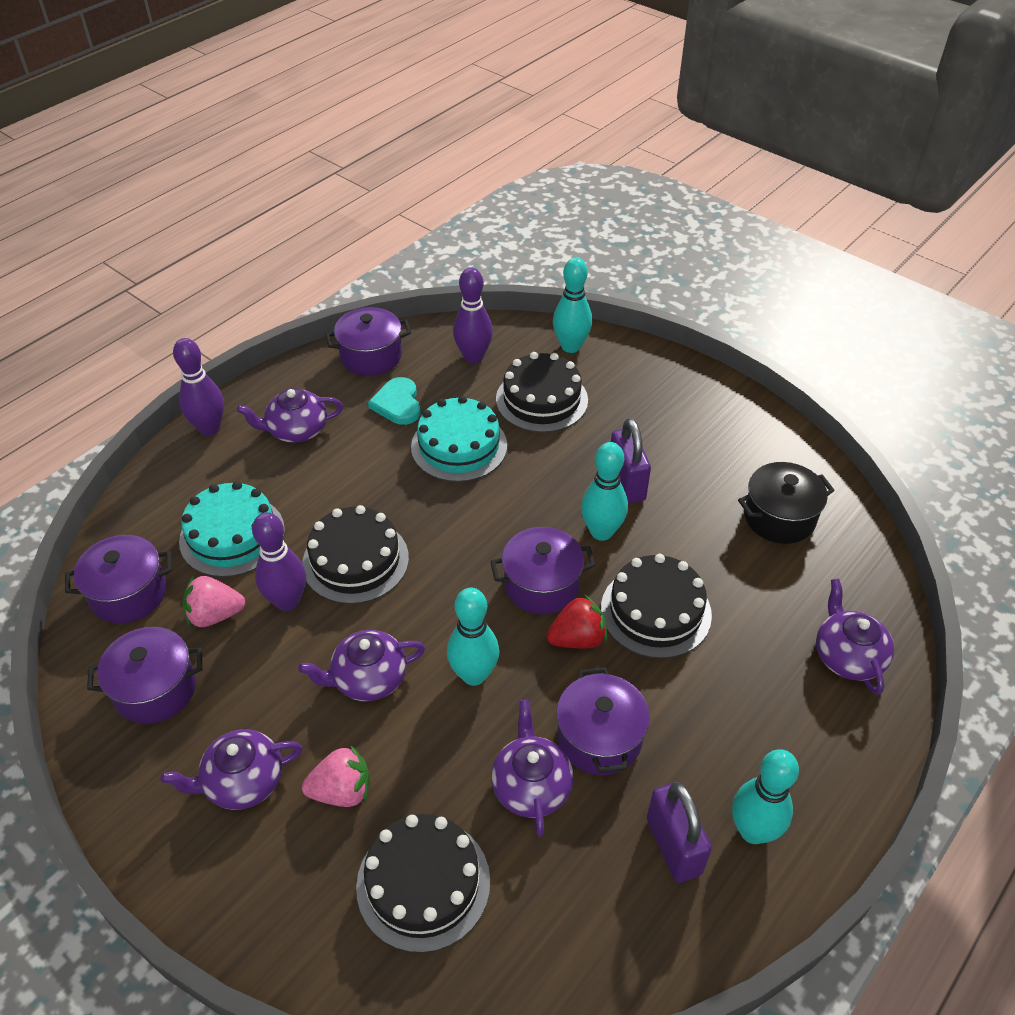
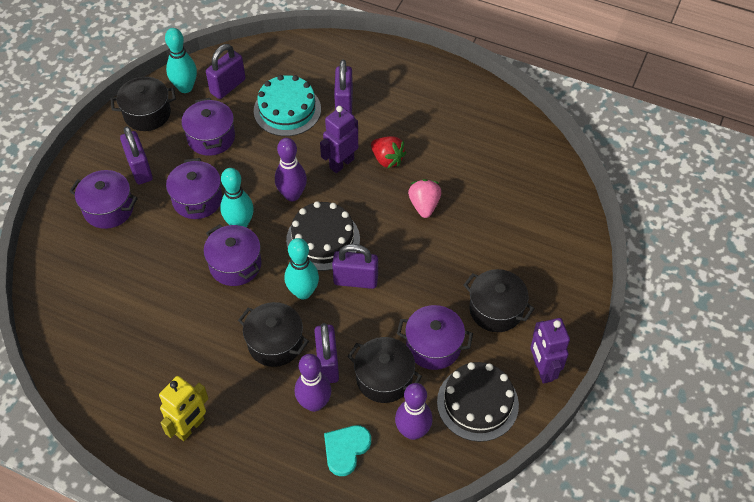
black cake: 4 -> 2
black pot: 1 -> 4
pink strawberry: 2 -> 1
purple padlock: 2 -> 5
purple robot: 0 -> 2
purple teapot: 5 -> 0
turquoise bowling pin: 4 -> 3
turquoise cake: 2 -> 1
yellow robot: 0 -> 1

